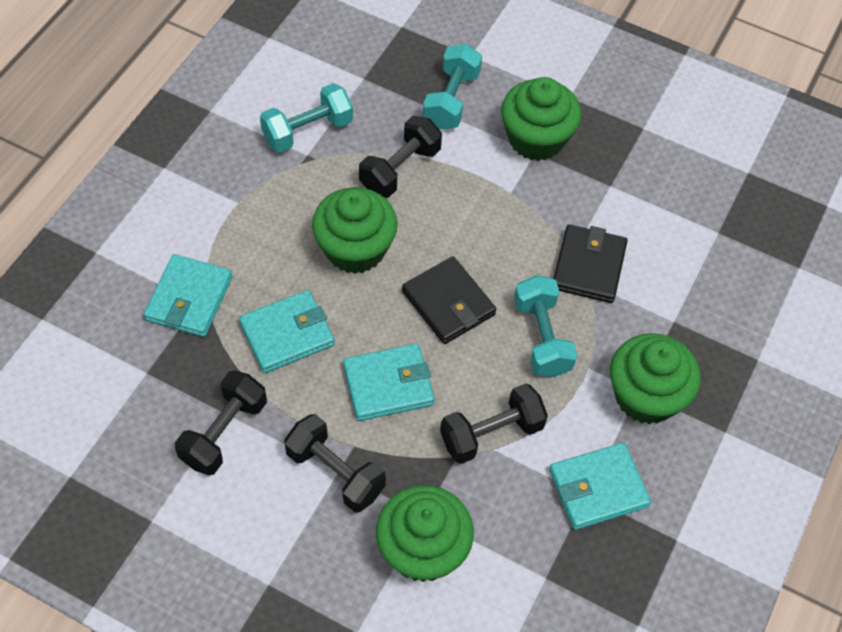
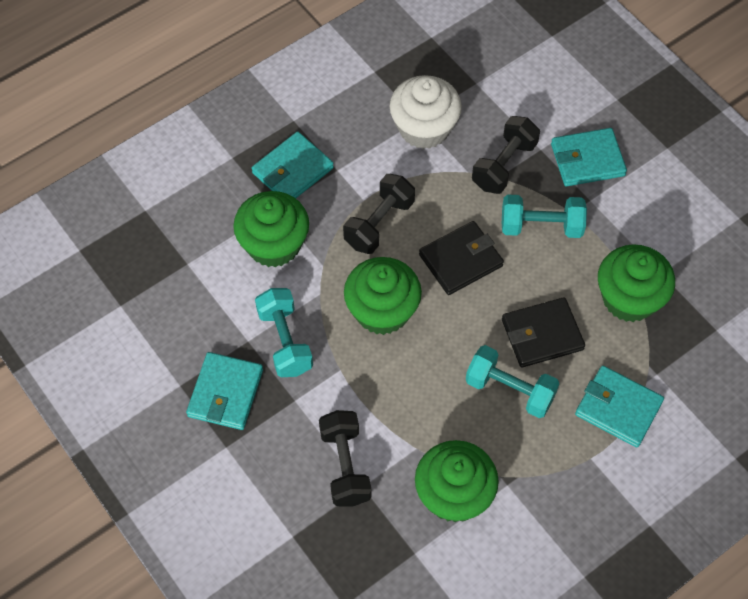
black dumbbell: 4 -> 3
white cupcake: 0 -> 1

